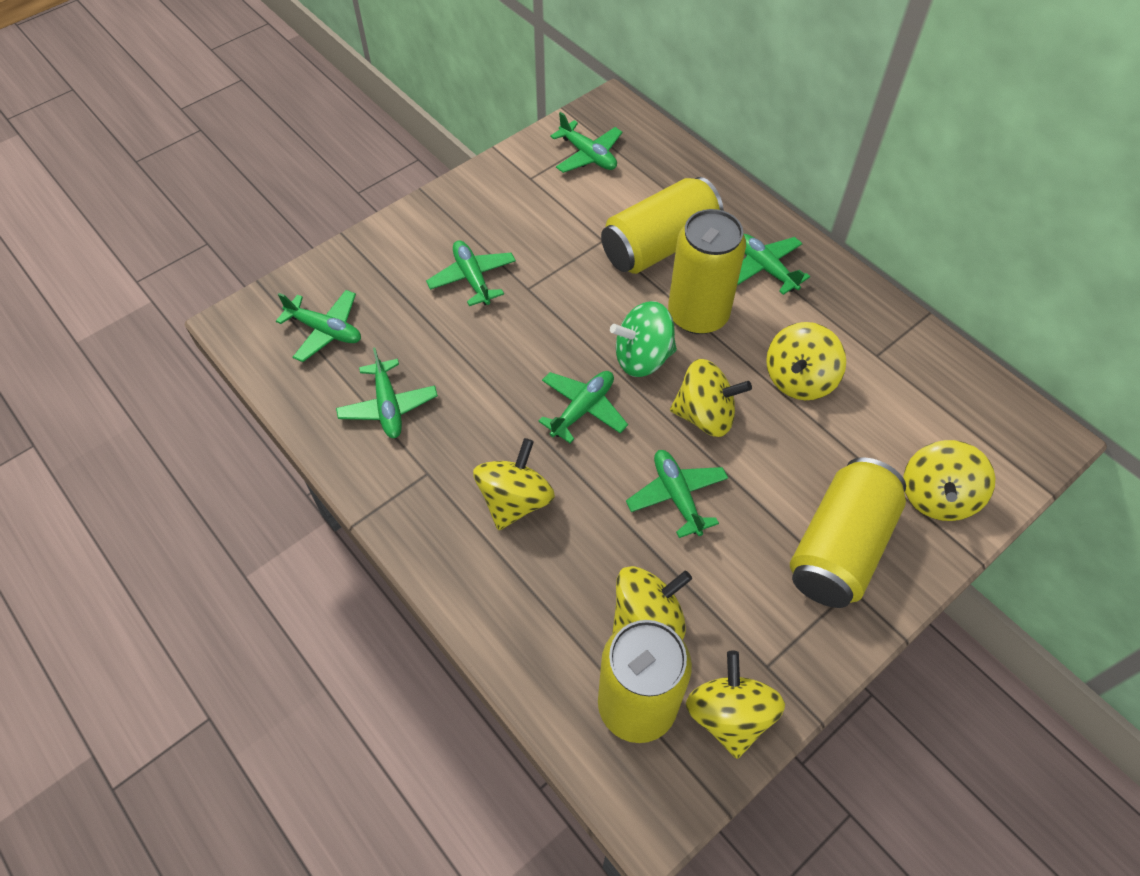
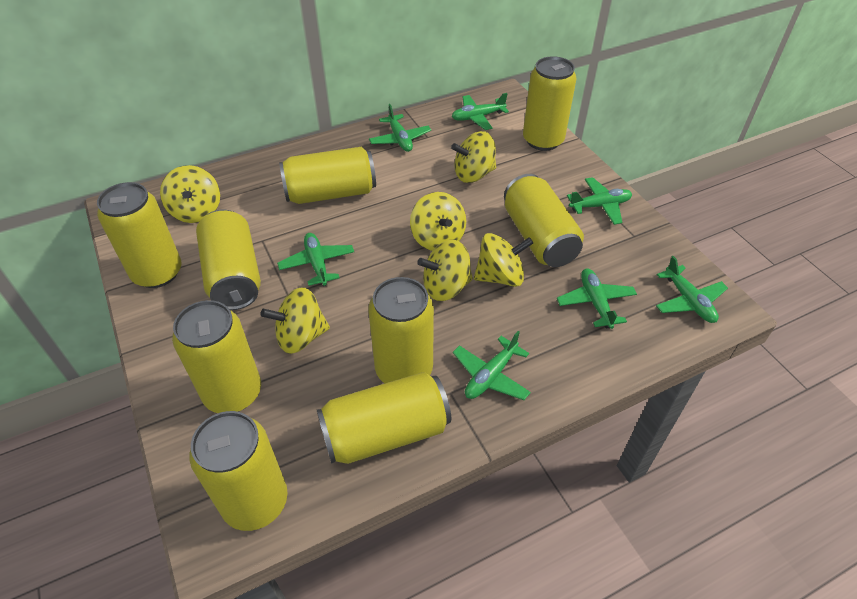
green spinning top: 1 -> 0
yellow can: 4 -> 9

